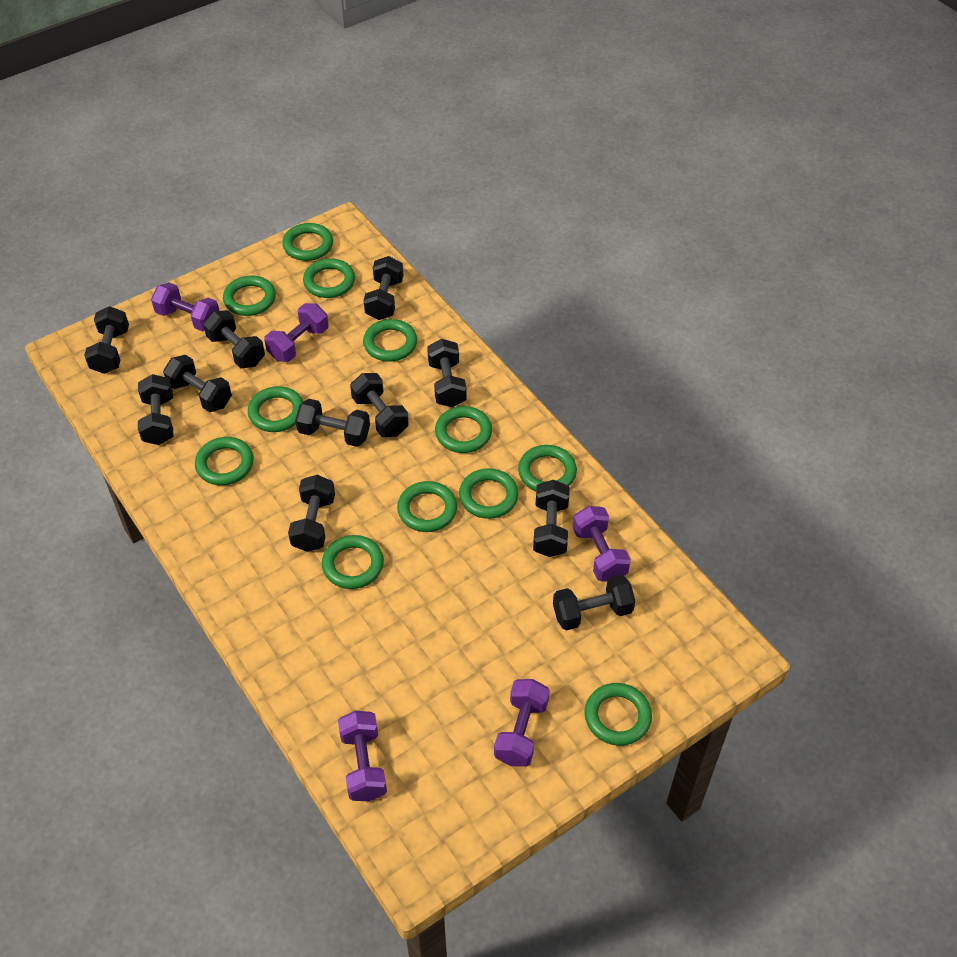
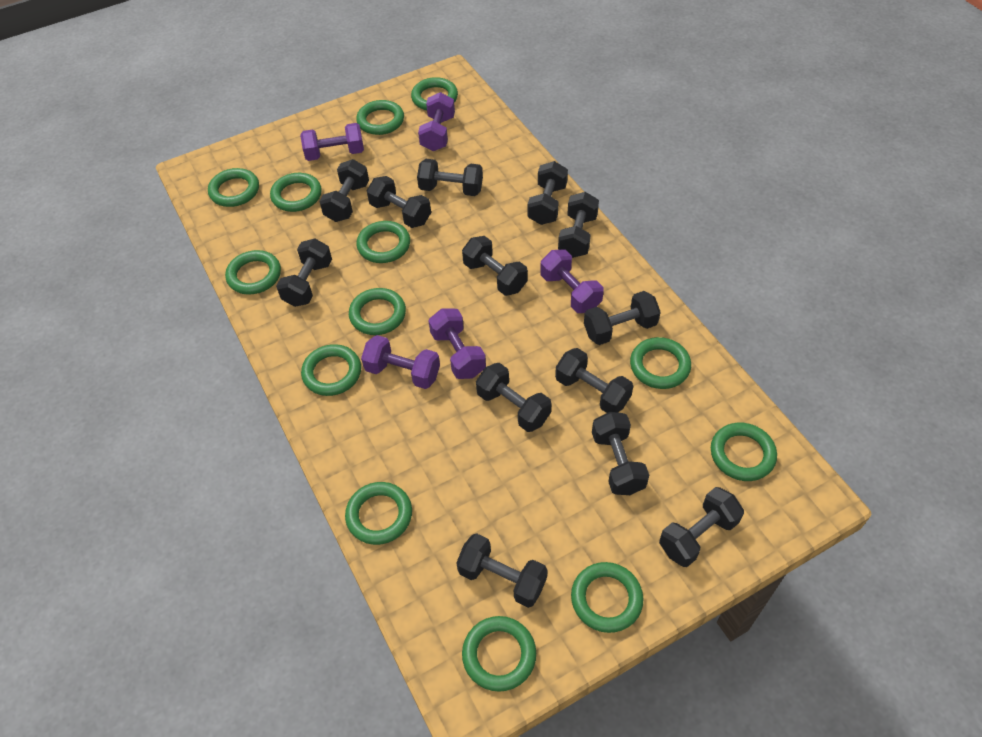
black dumbbell: 11 -> 13
green ring: 12 -> 13

